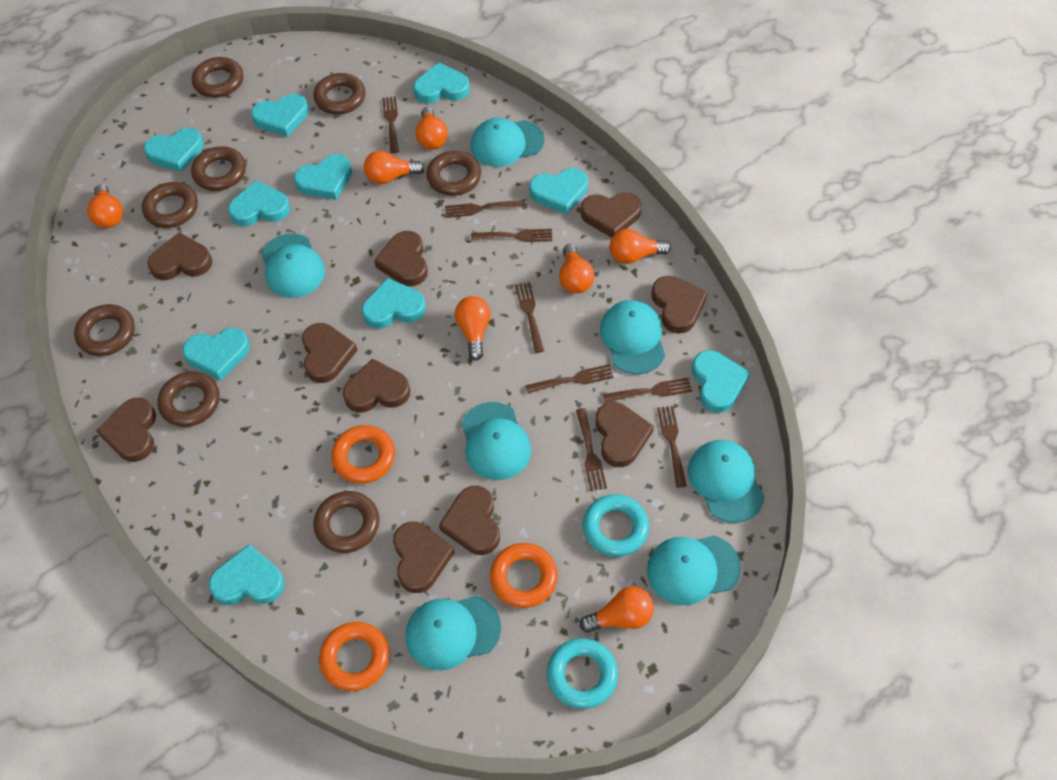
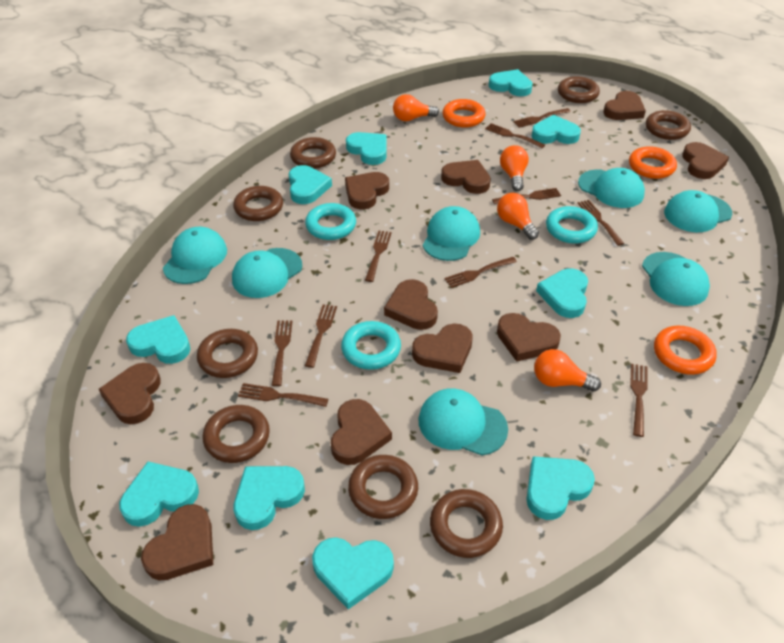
brown fork: 8 -> 10
orange light bulb: 7 -> 4
turquoise ring: 2 -> 3

